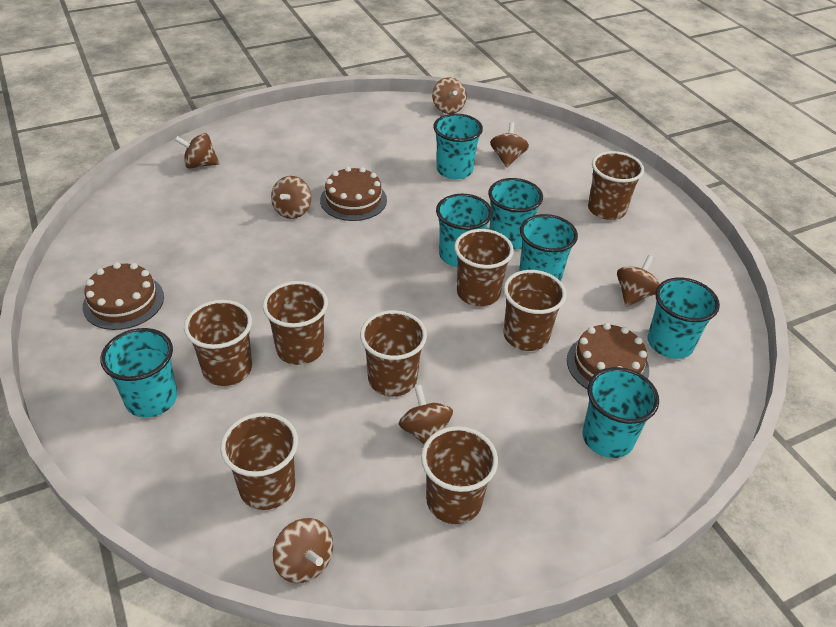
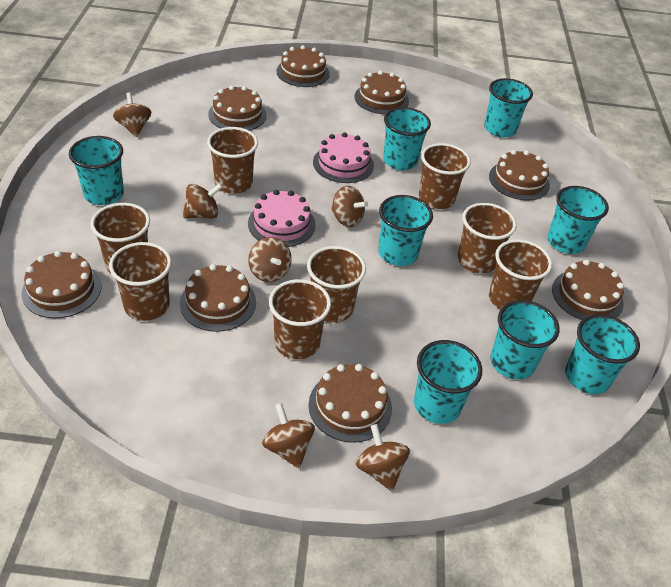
brown cake: 3 -> 8
brown spinning top: 7 -> 6
pink cake: 0 -> 2
turquoise cup: 7 -> 8

